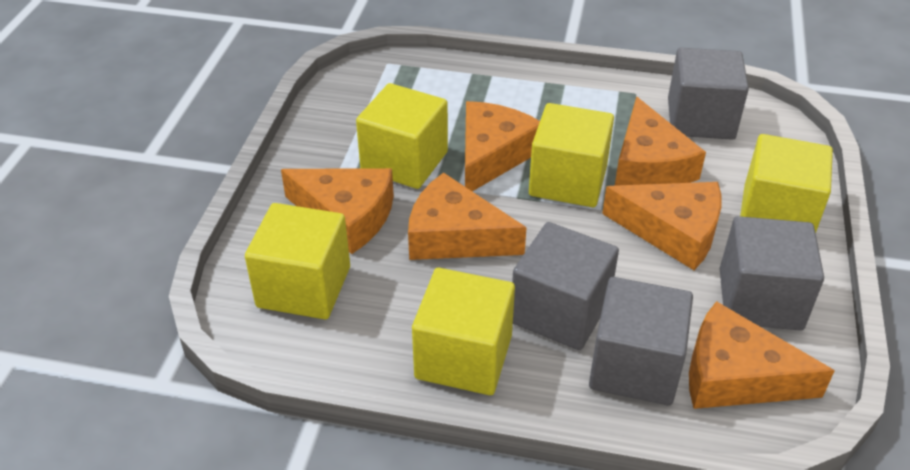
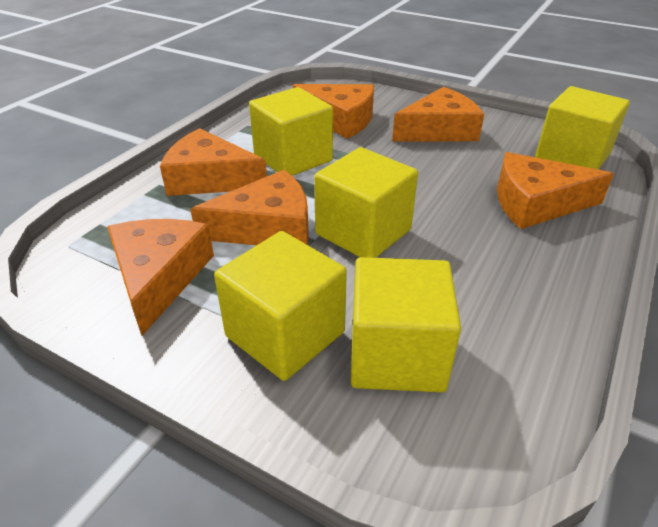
grey cube: 4 -> 0

